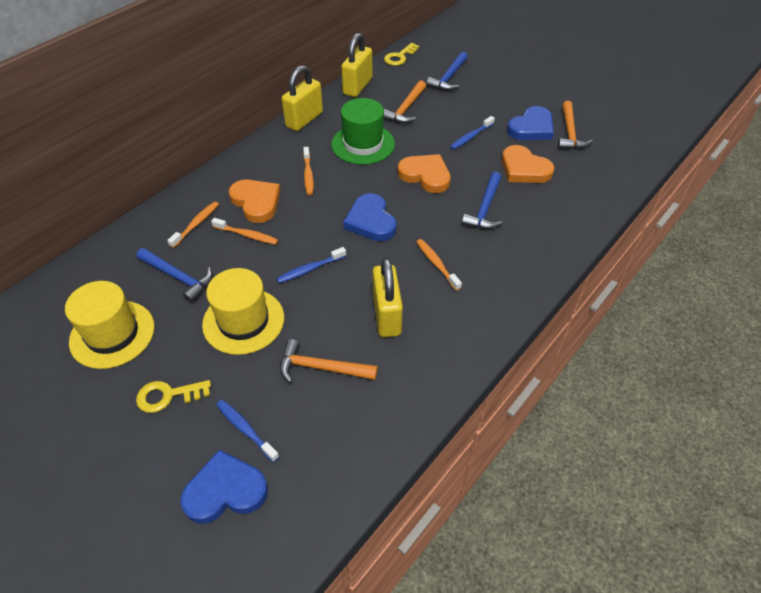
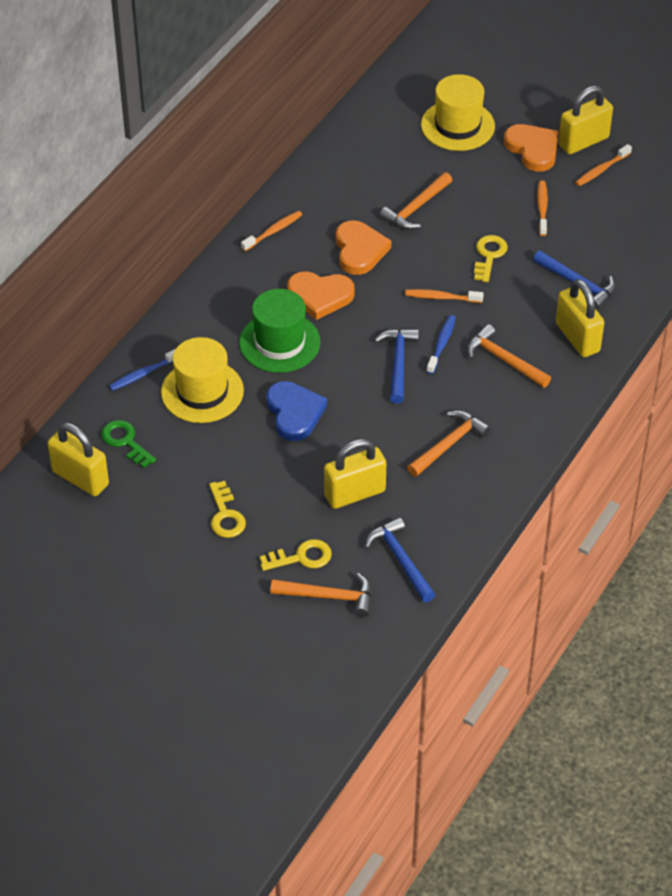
blue heart: 3 -> 1
blue toothbrush: 3 -> 2
green key: 0 -> 1
orange hammer: 3 -> 4
yellow key: 2 -> 3
yellow padlock: 3 -> 4

